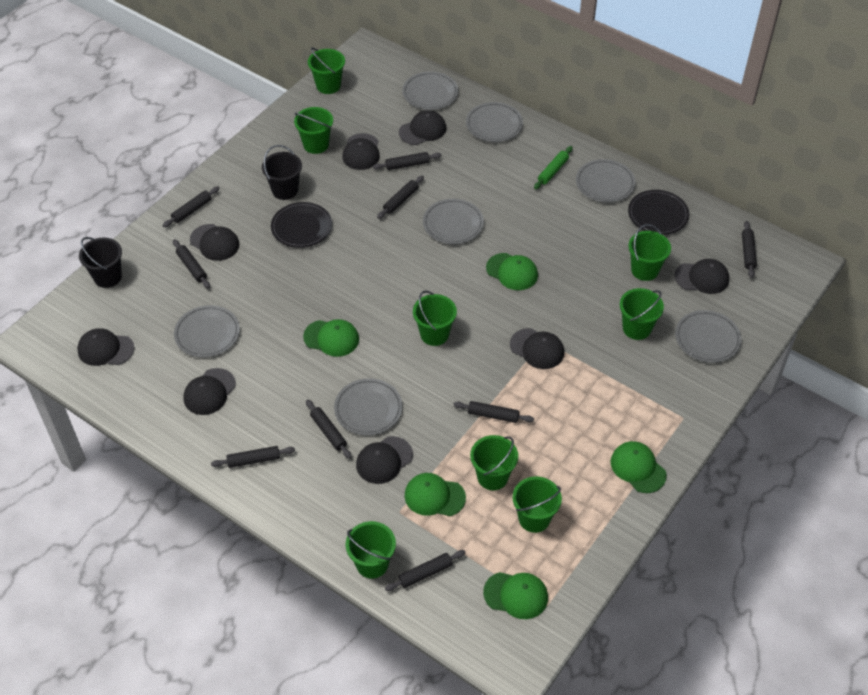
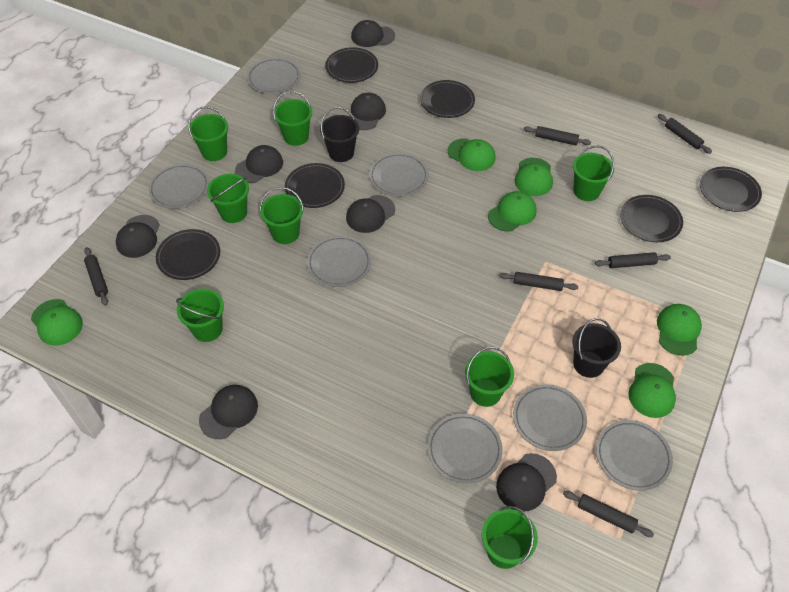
black cap: 8 -> 7
black plate: 2 -> 6
black rolling pin: 9 -> 6
green cap: 5 -> 6
green rolling pin: 1 -> 0

